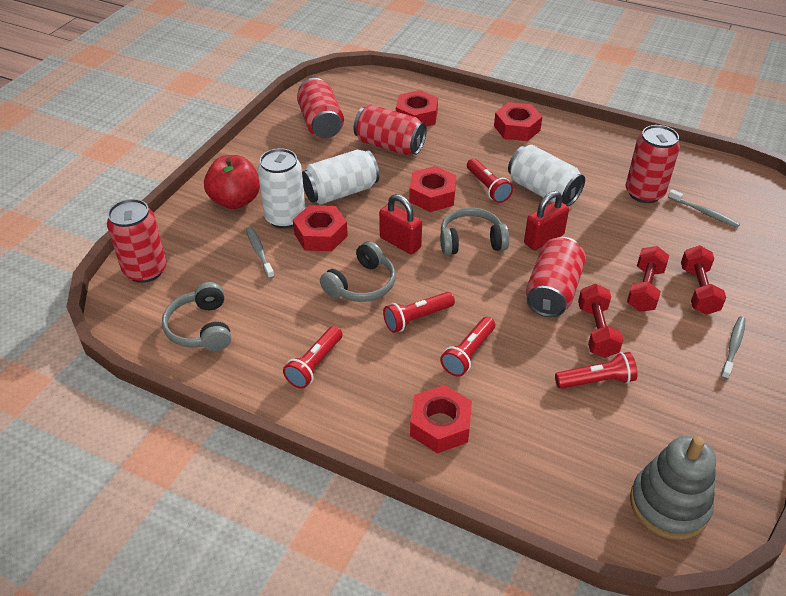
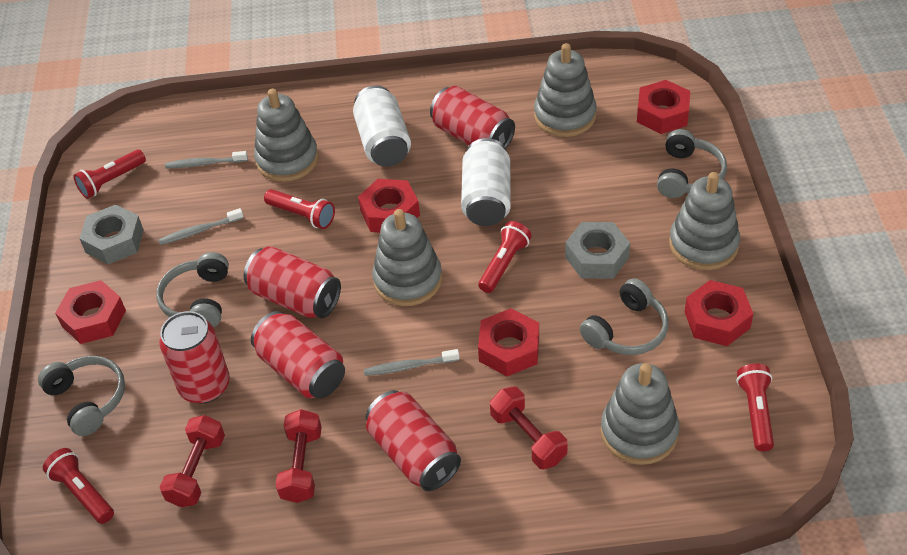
grey headphones: 3 -> 4
grey nut: 0 -> 2
grey stacking toy: 1 -> 5
red apple: 1 -> 0
red padlock: 2 -> 0
white can: 3 -> 2

